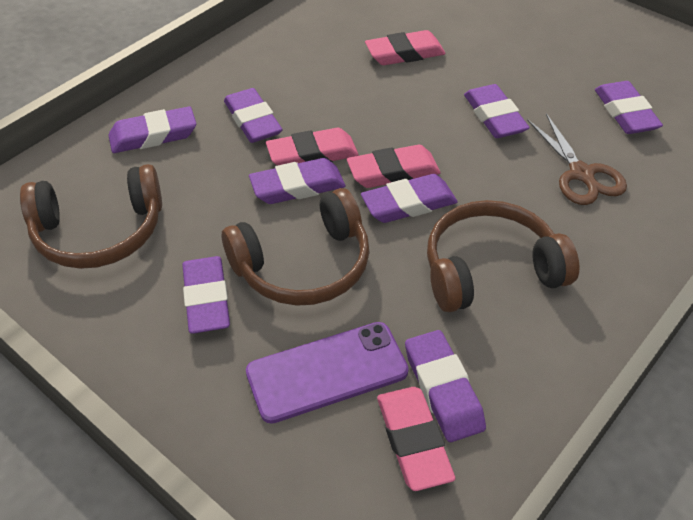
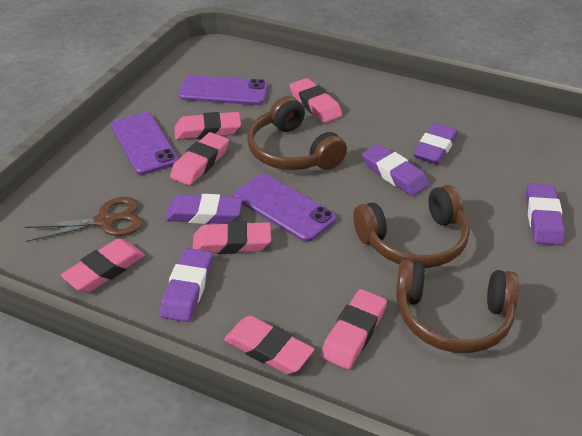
pink eraser: 4 -> 7
purple eraser: 8 -> 5
purple phone: 1 -> 3

